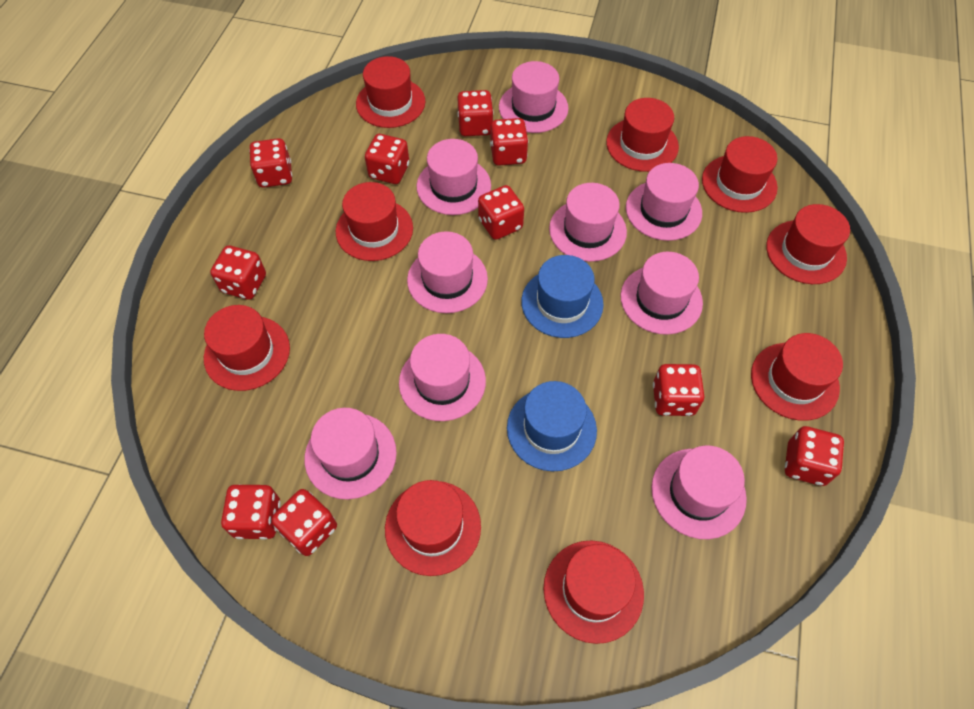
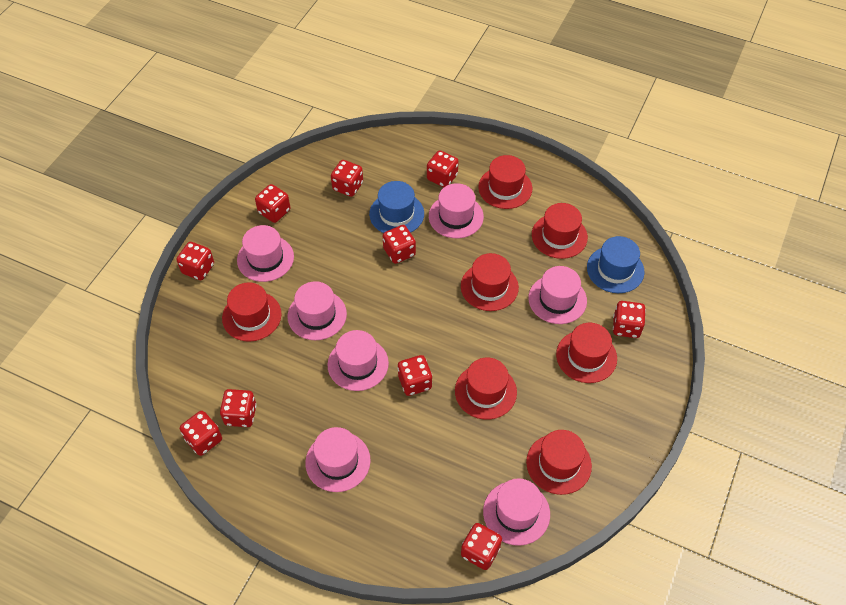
pink hat: 9 -> 7
red hat: 9 -> 7

